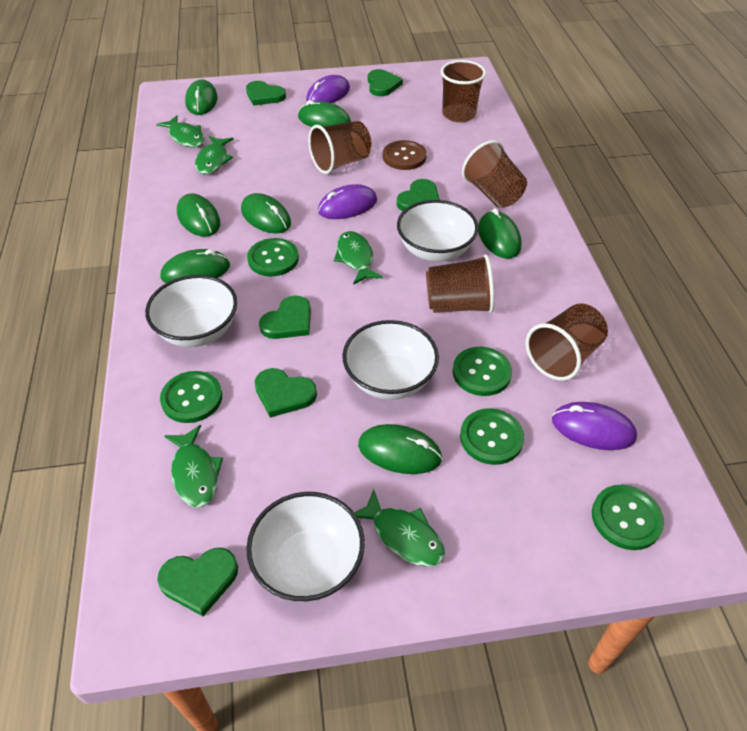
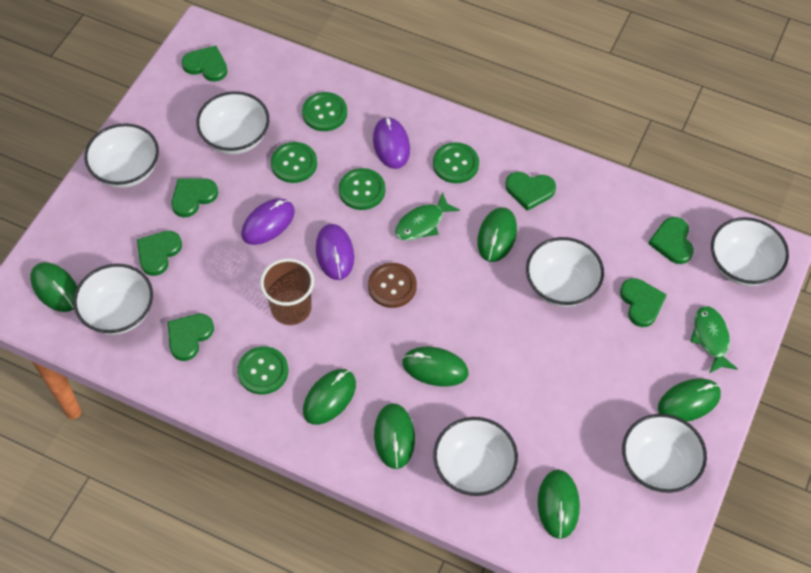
brown cup: 5 -> 1
green fish: 5 -> 2
green heart: 6 -> 7
white bowl: 4 -> 7

